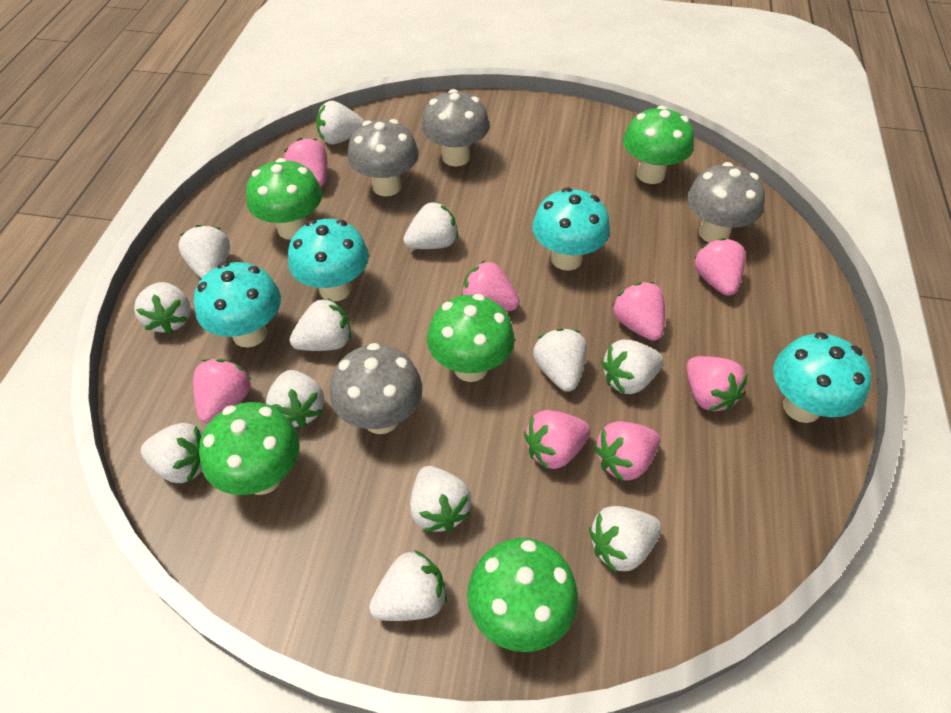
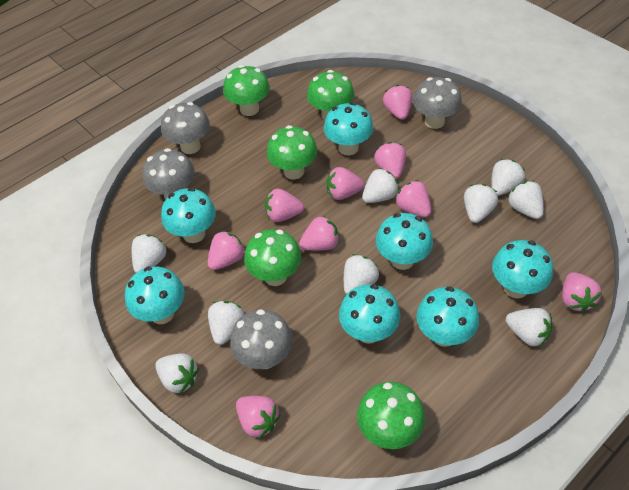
pink strawberry: 8 -> 9
turquoise mushroom: 4 -> 7
white strawberry: 12 -> 9

